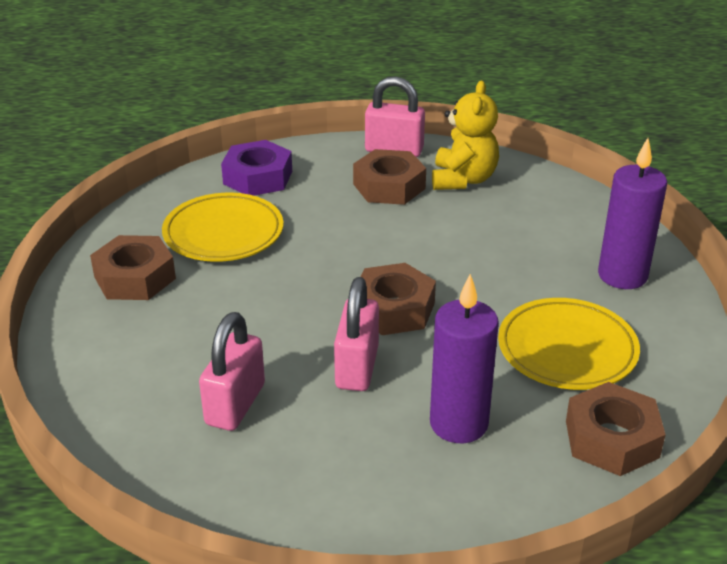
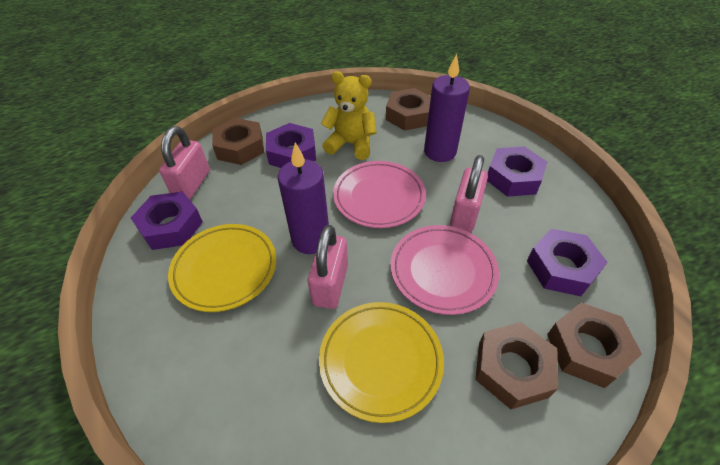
pink plate: 0 -> 2
purple nut: 1 -> 4

